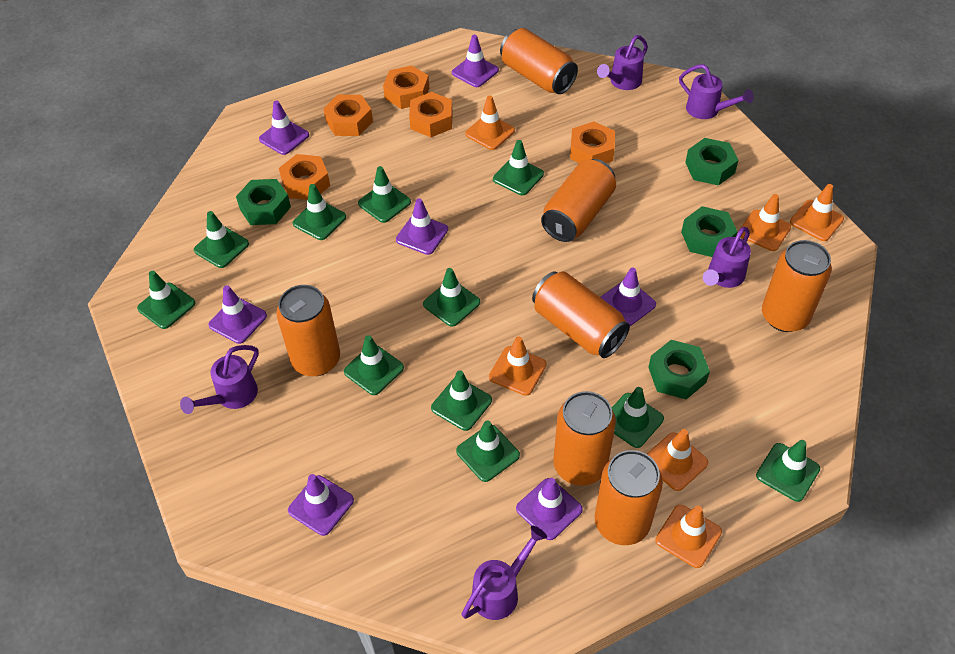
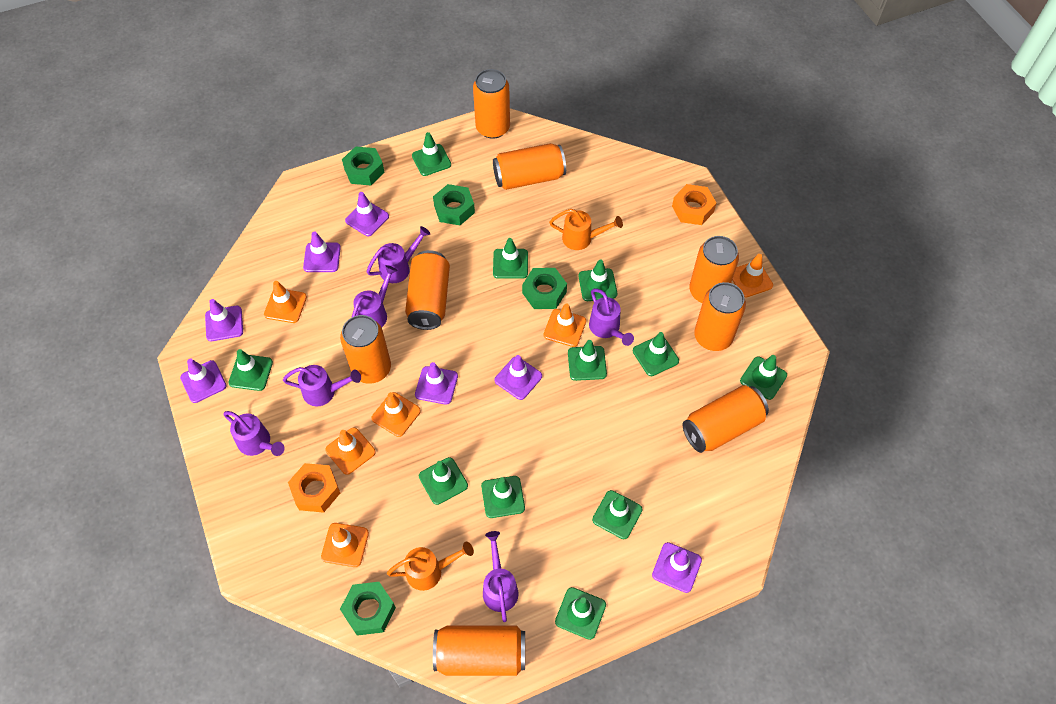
orange can: 7 -> 8
orange nut: 5 -> 2
orange watering can: 0 -> 2
purple watering can: 5 -> 6

